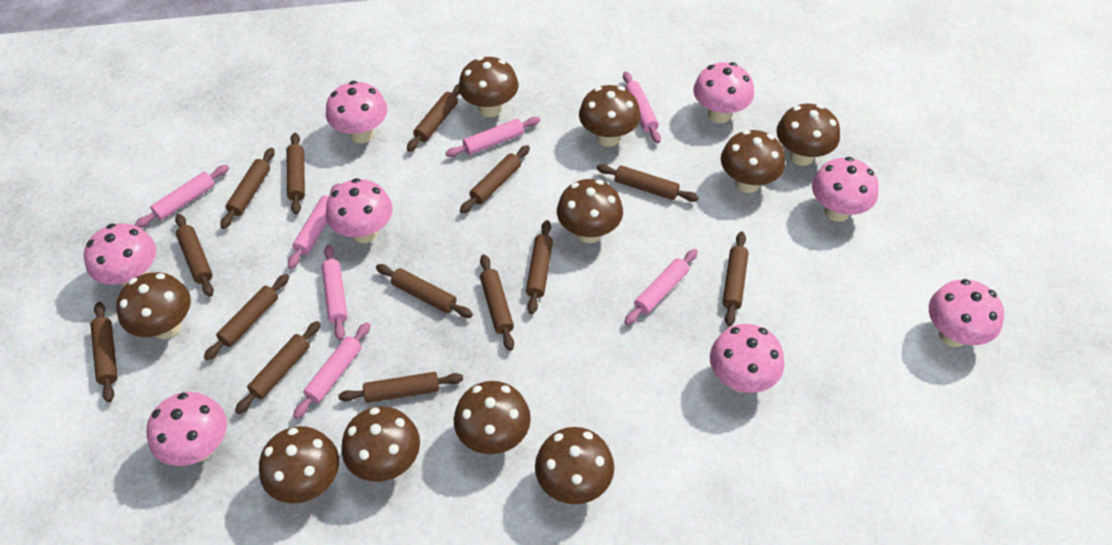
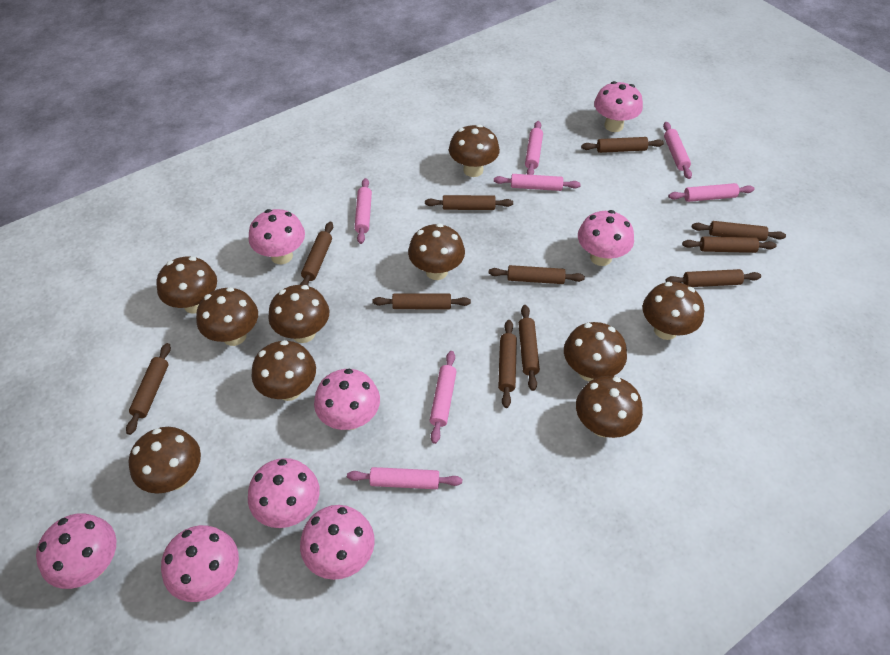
brown rolling pin: 14 -> 11

